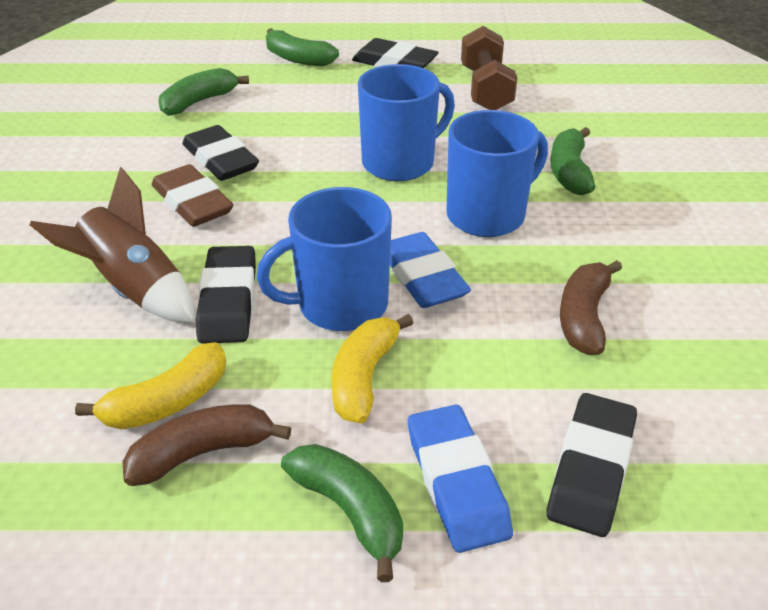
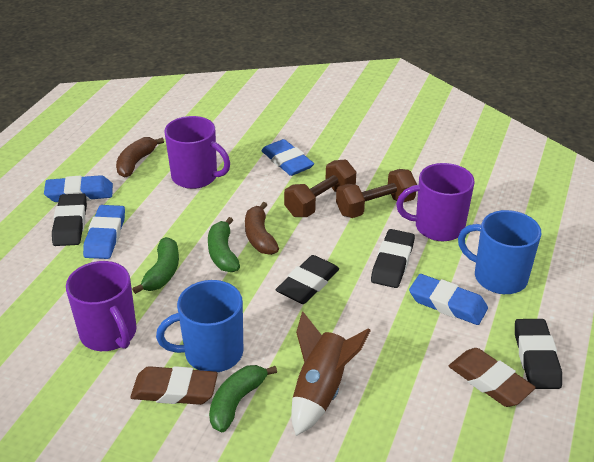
blue eraser: 2 -> 4
blue mug: 3 -> 2
brown dumbbell: 1 -> 2
brown eraser: 1 -> 2
green banana: 4 -> 3
purple mug: 0 -> 3
yellow banana: 2 -> 0

